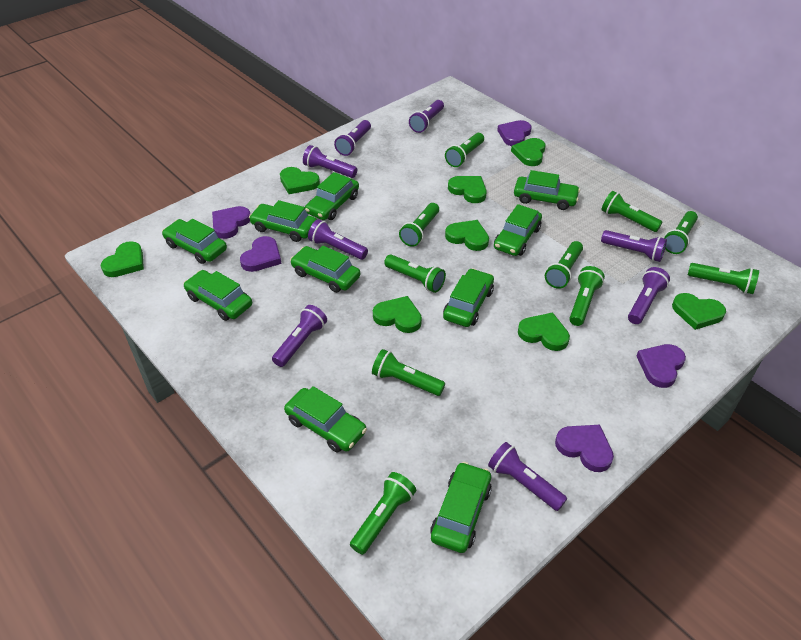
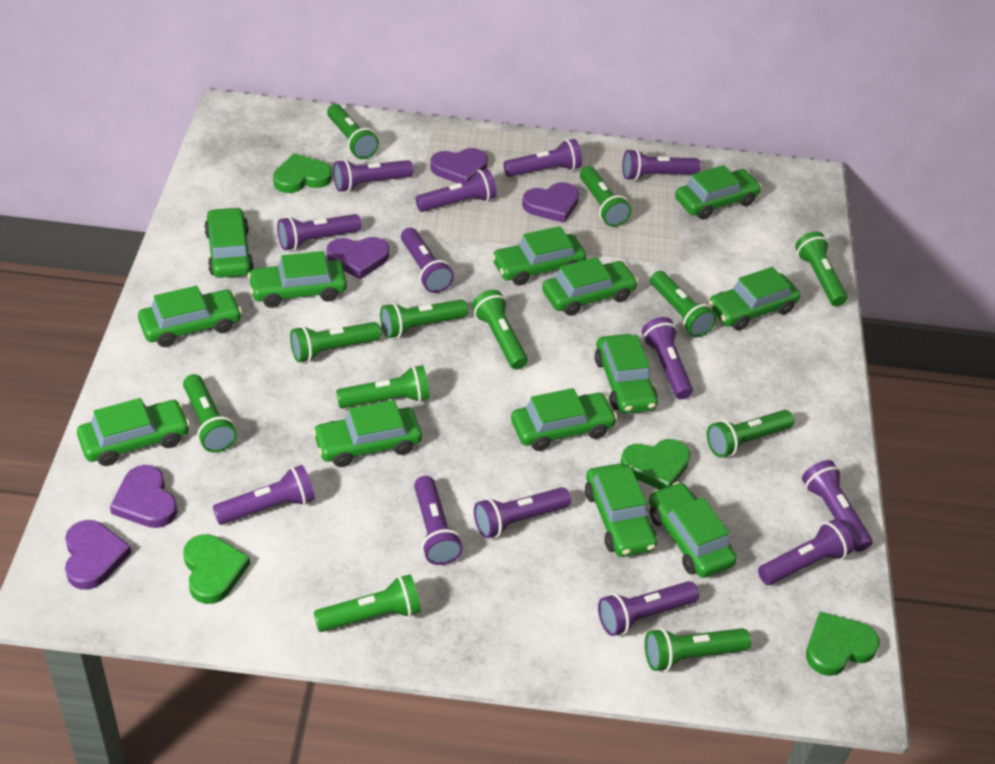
green car: 10 -> 13
green flashlight: 10 -> 12
green heart: 8 -> 4
purple flashlight: 8 -> 13

